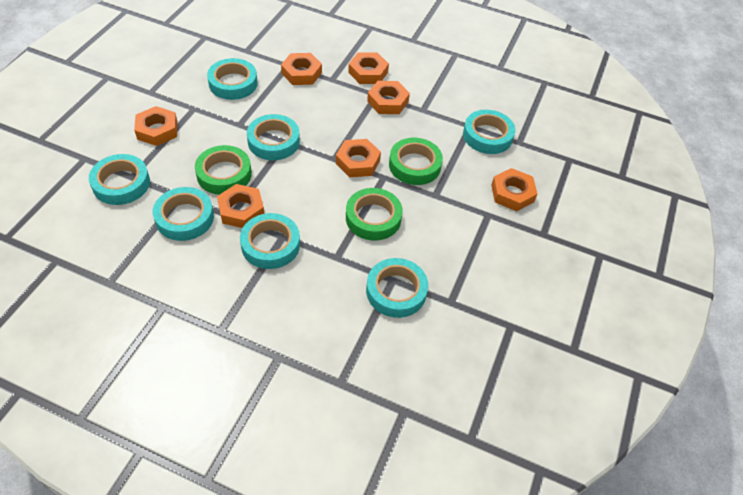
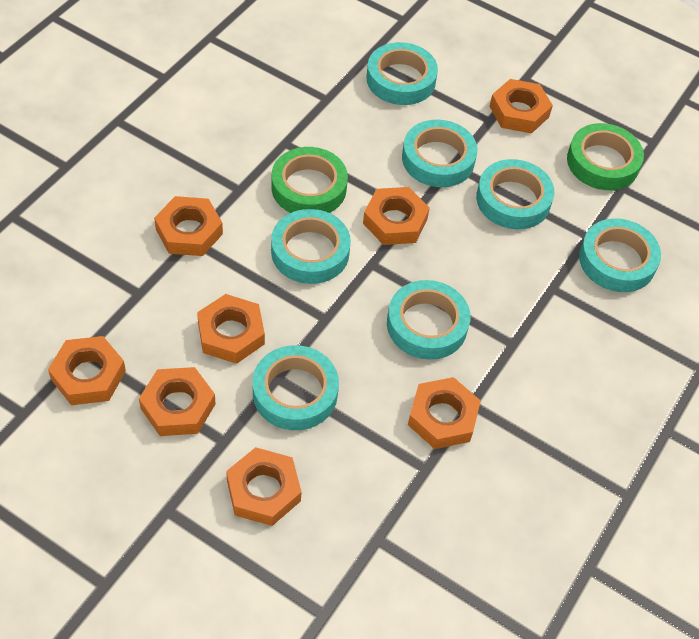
green tape: 3 -> 2
orange nut: 7 -> 8

